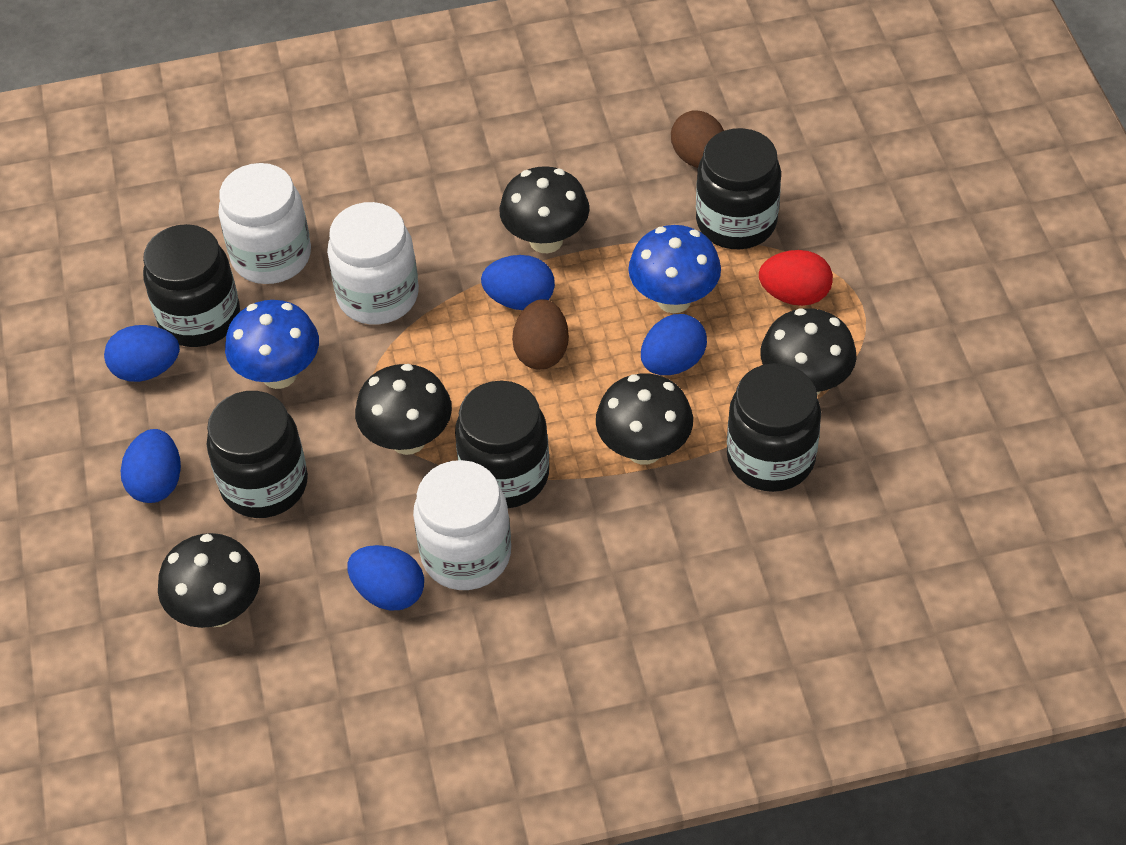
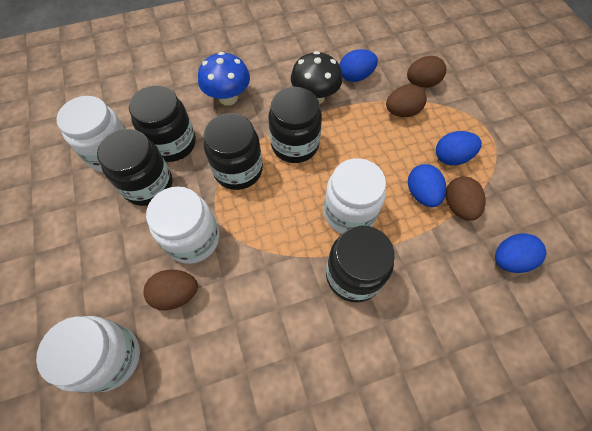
black mushroom: 5 -> 1
blue egg: 5 -> 4
blue mushroom: 2 -> 1
brown egg: 2 -> 4
red egg: 1 -> 0
white jar: 3 -> 4

